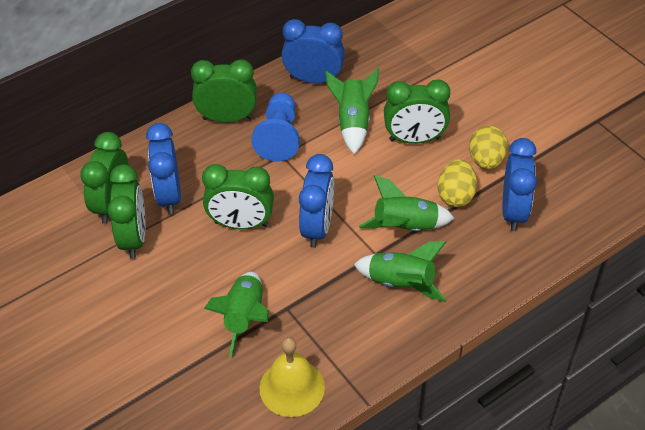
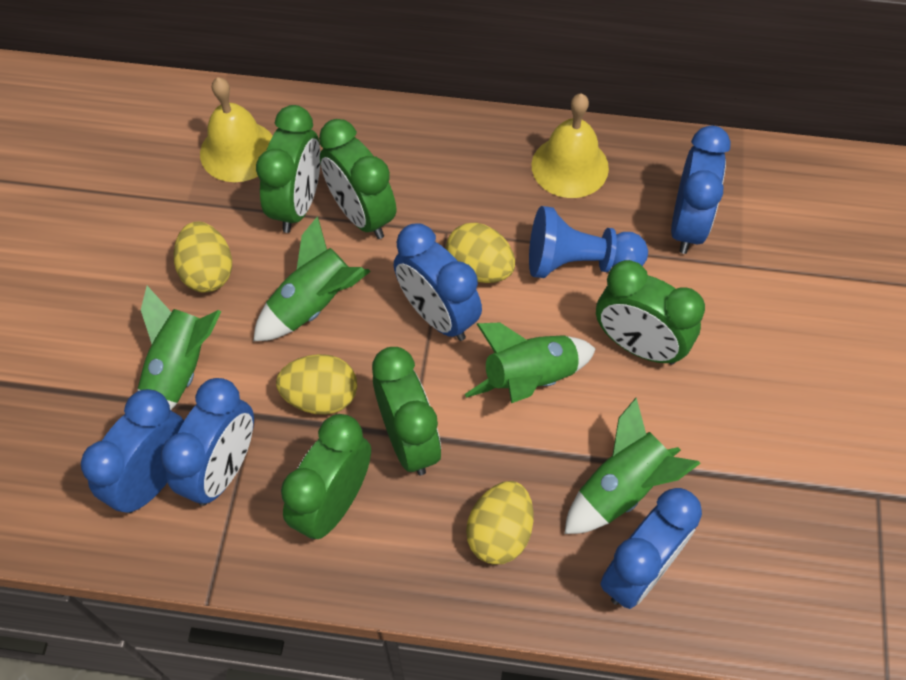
blue clock: 4 -> 5
yellow bell: 1 -> 2
yellow egg: 2 -> 4

